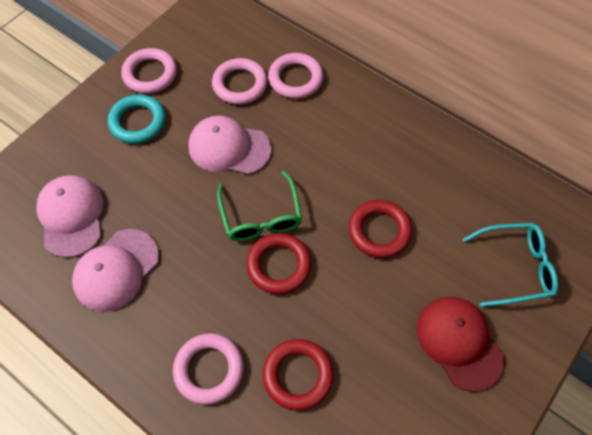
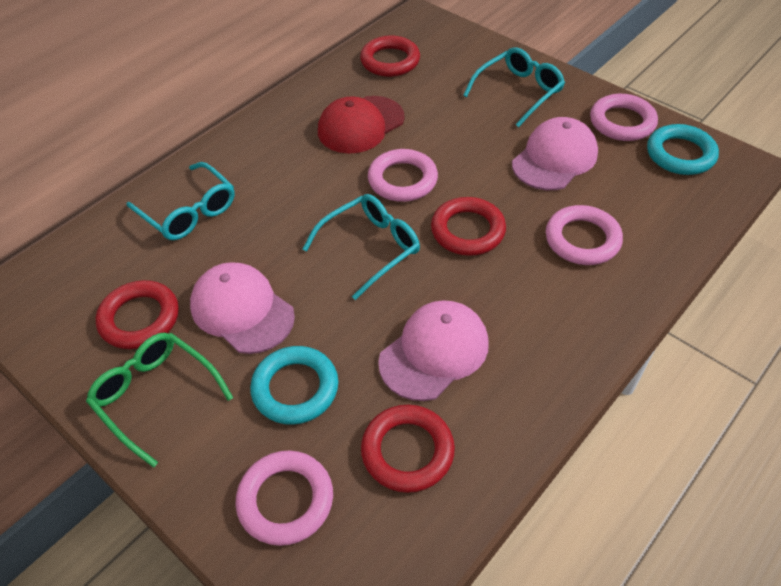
red ring: 3 -> 4
turquoise glasses: 1 -> 3
turquoise ring: 1 -> 2

